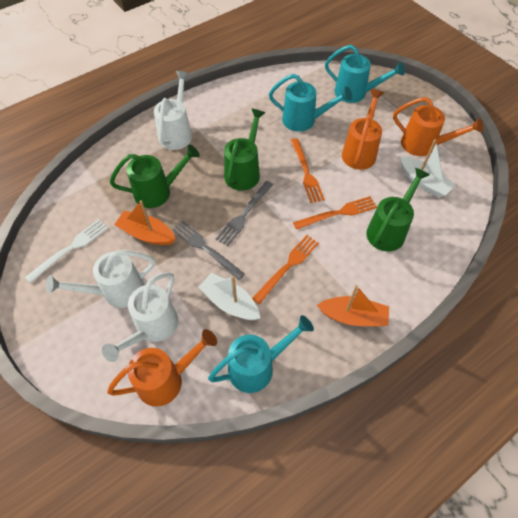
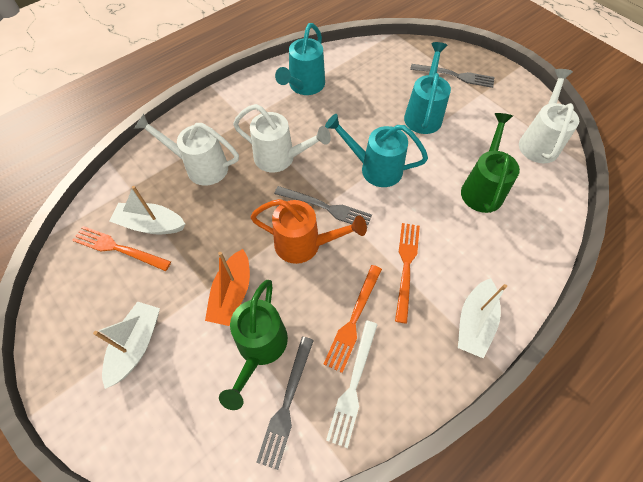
green watering can: 3 -> 2
grey fork: 2 -> 3
orange boat: 2 -> 1
orange watering can: 3 -> 1
white boat: 2 -> 3

